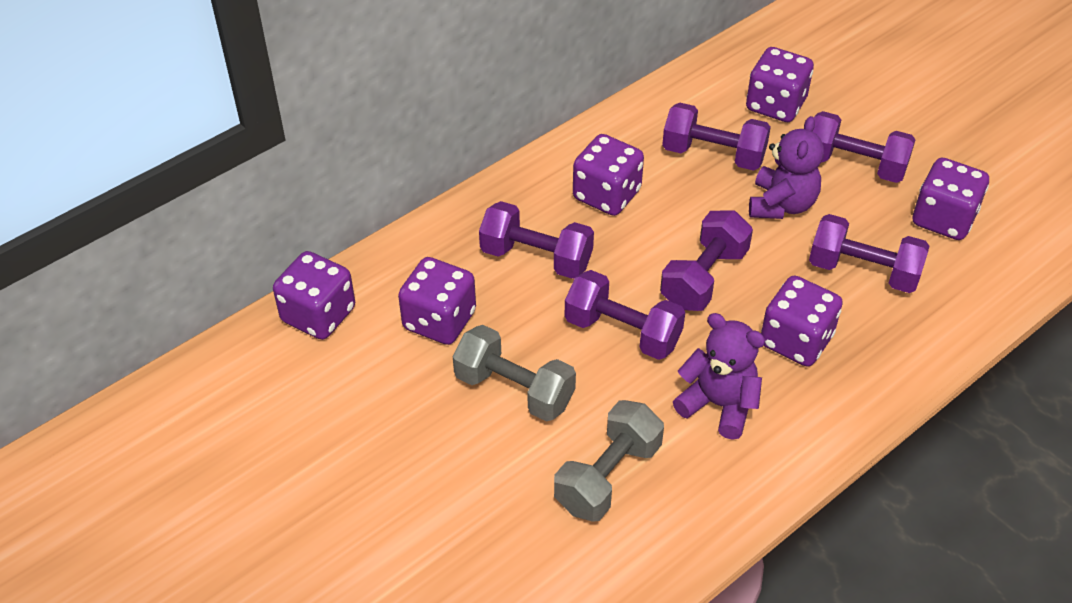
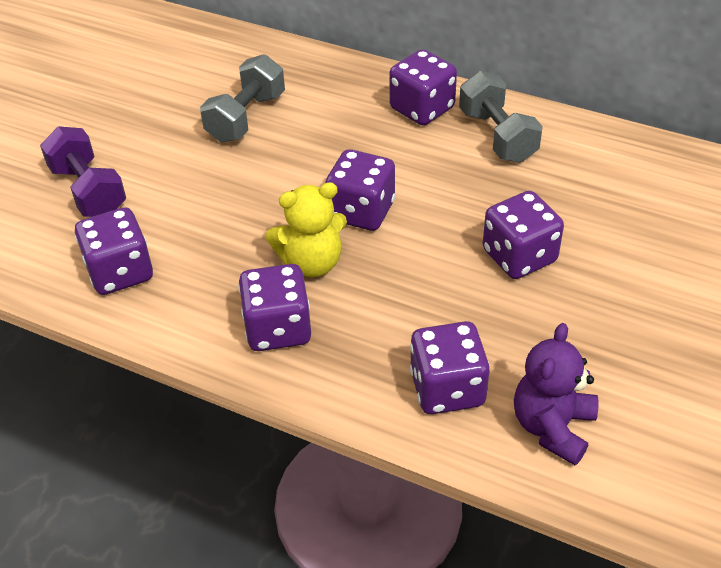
purple dumbbell: 6 -> 1
purple teddy bear: 2 -> 1
yellow teddy bear: 0 -> 1

